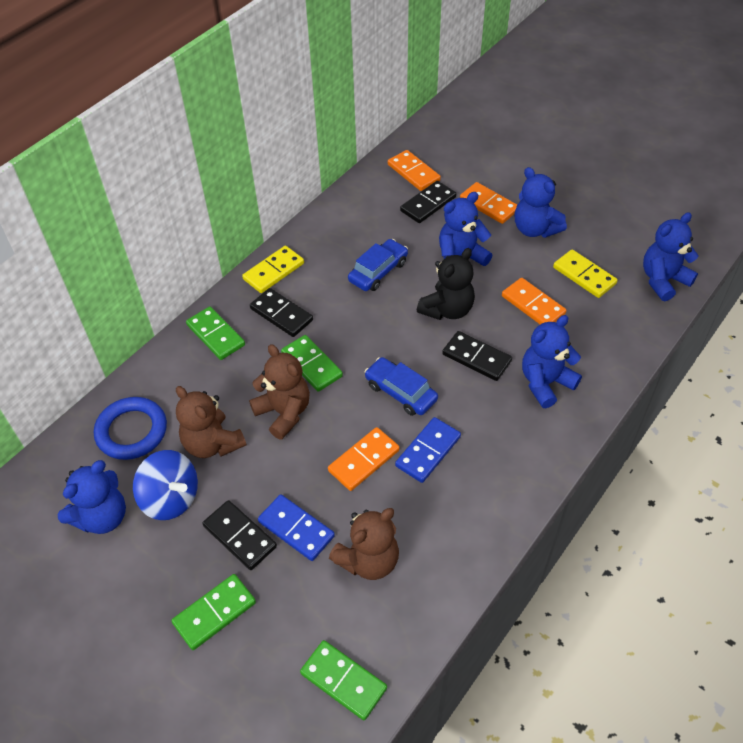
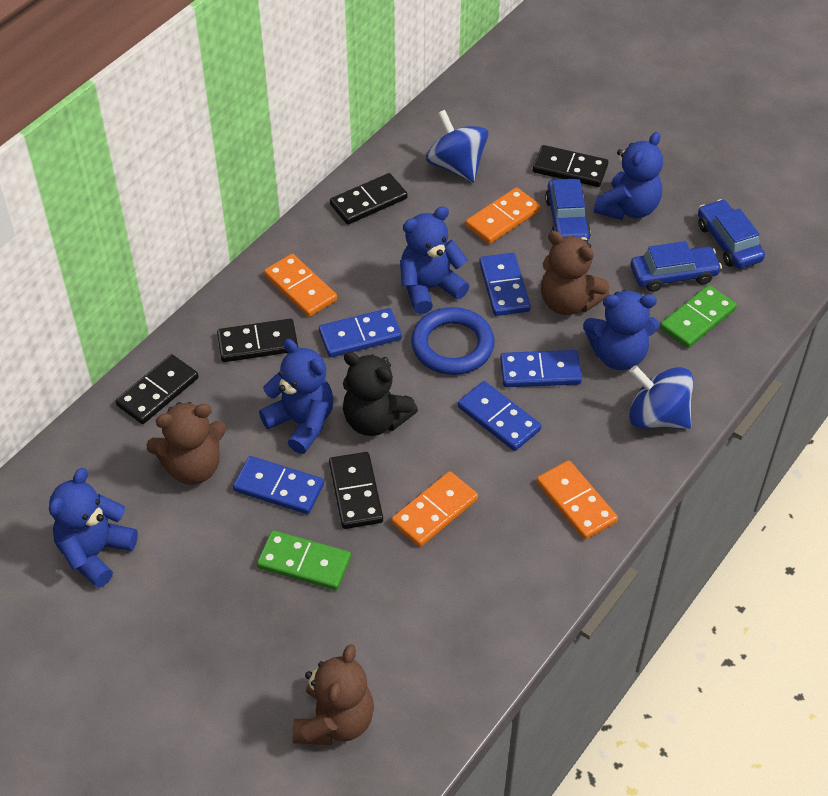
black domino: 4 -> 5
blue car: 2 -> 3
blue domino: 2 -> 5
blue spinning top: 1 -> 2
green domino: 4 -> 2
yellow domino: 2 -> 0

